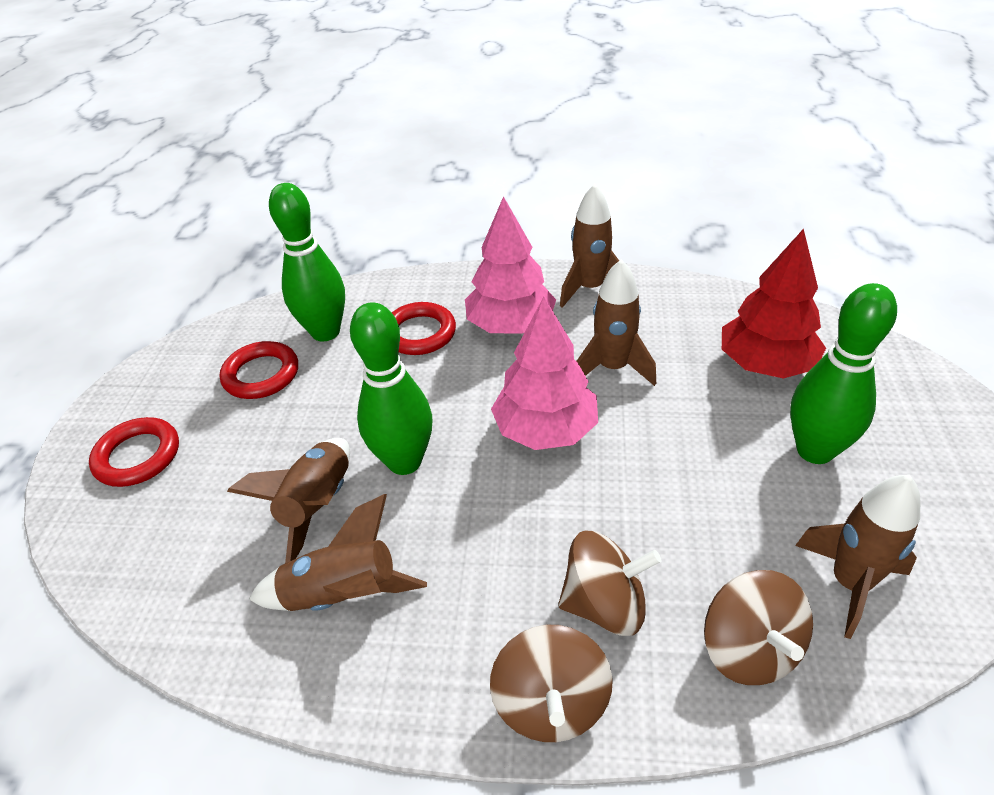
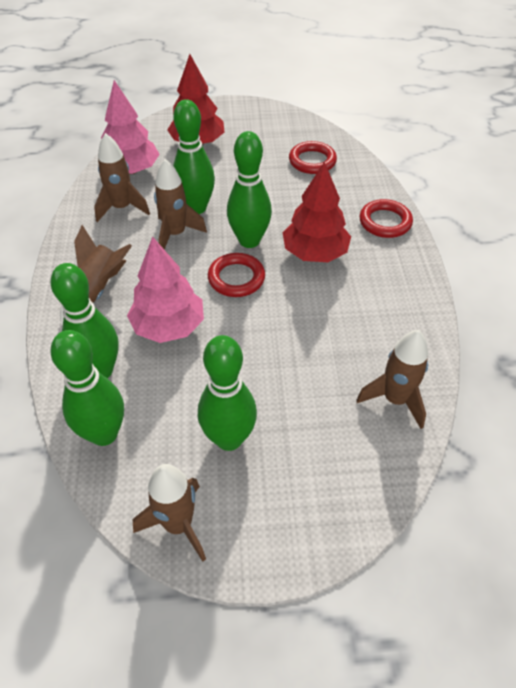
brown spinning top: 3 -> 0
green bowling pin: 3 -> 5
red tree: 1 -> 2

